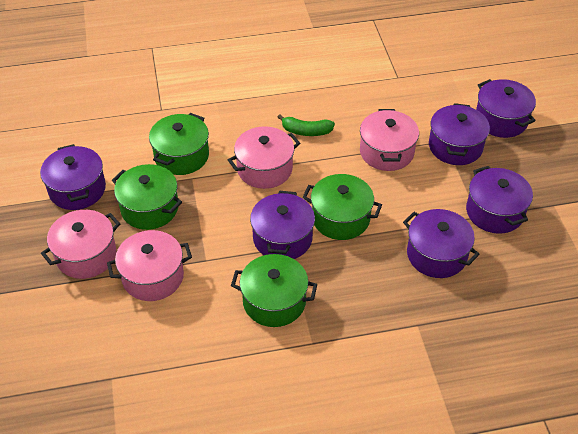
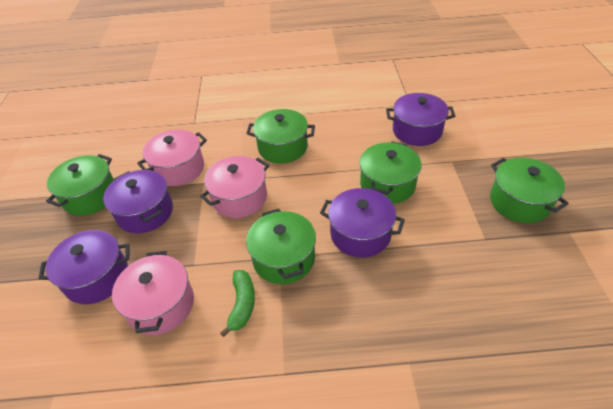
green pot: 4 -> 5
pink pot: 4 -> 3
purple pot: 6 -> 4

